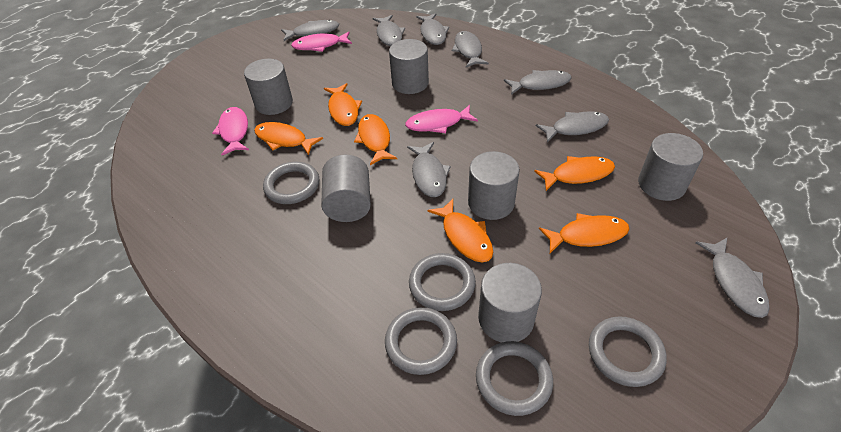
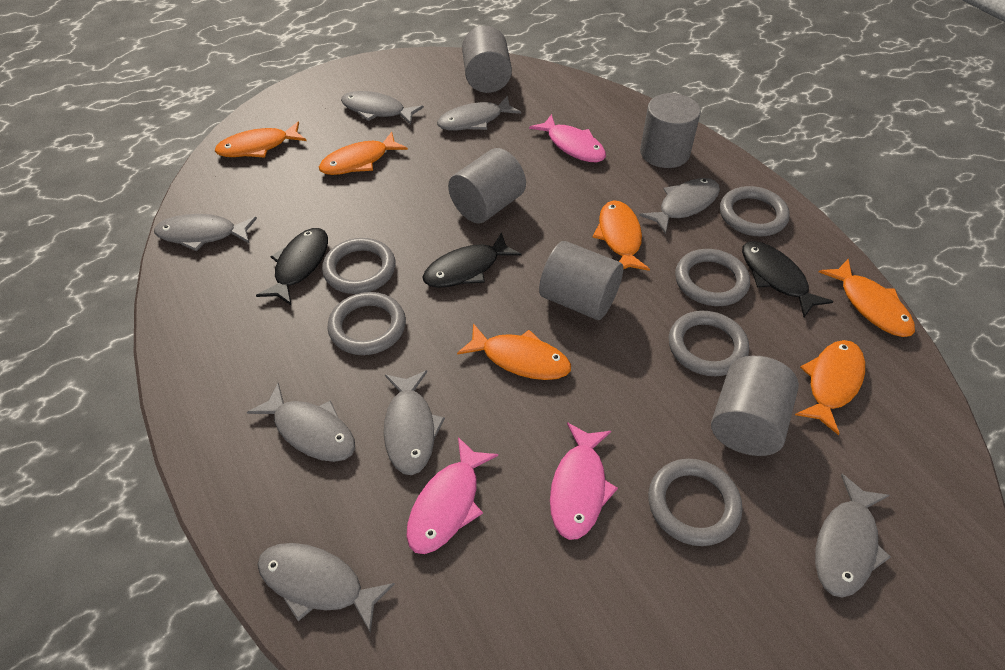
black fish: 0 -> 3
grey cylinder: 6 -> 5
grey ring: 5 -> 6

